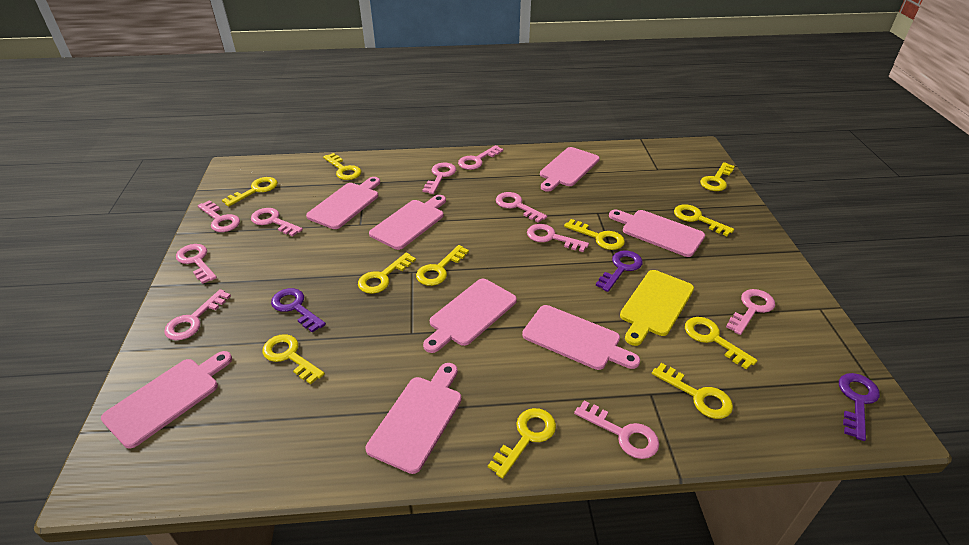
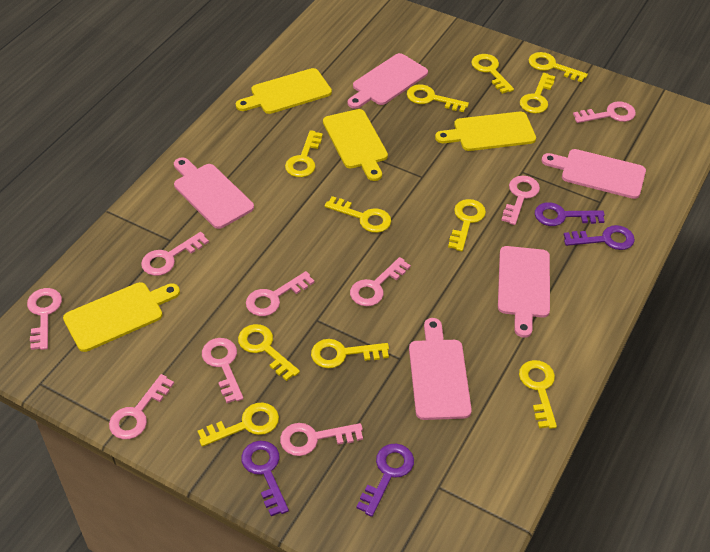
pink cutting board: 8 -> 5
pink key: 10 -> 9
purple key: 3 -> 4
yellow cutting board: 1 -> 4

